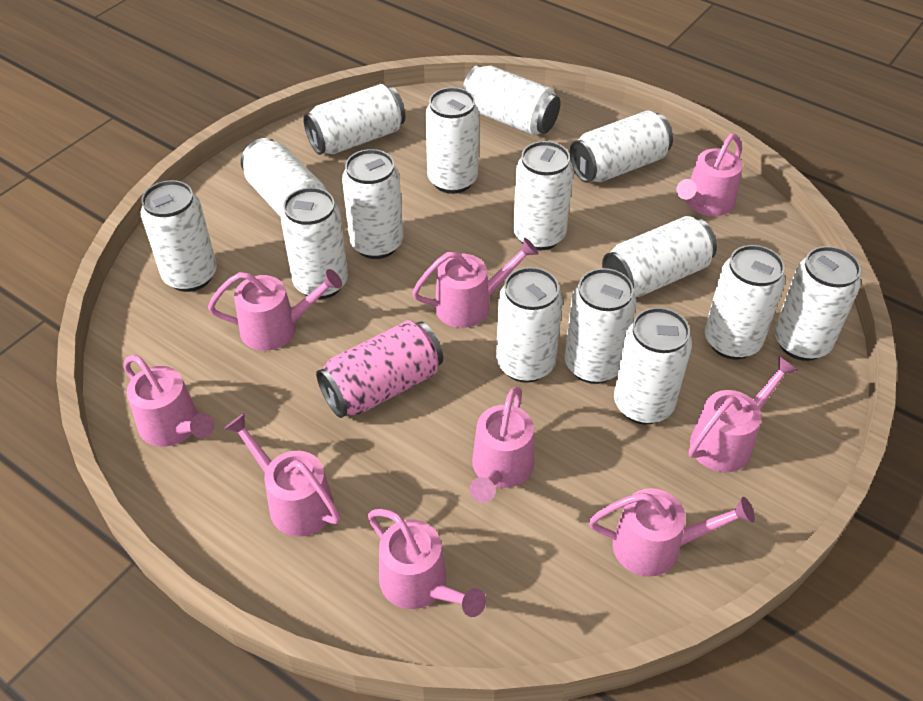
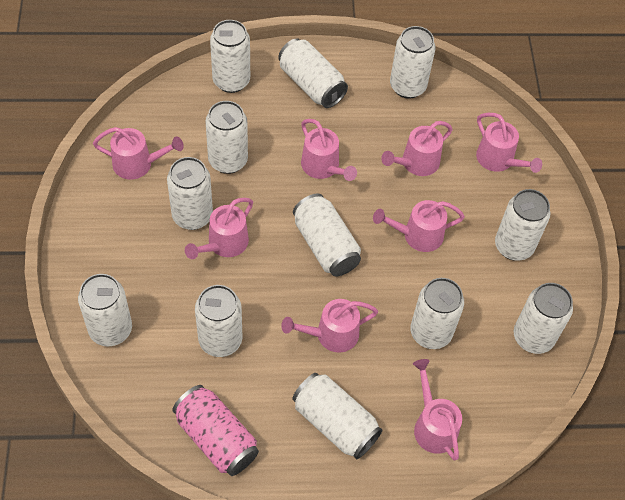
pink watering can: 9 -> 8
white can: 15 -> 12

